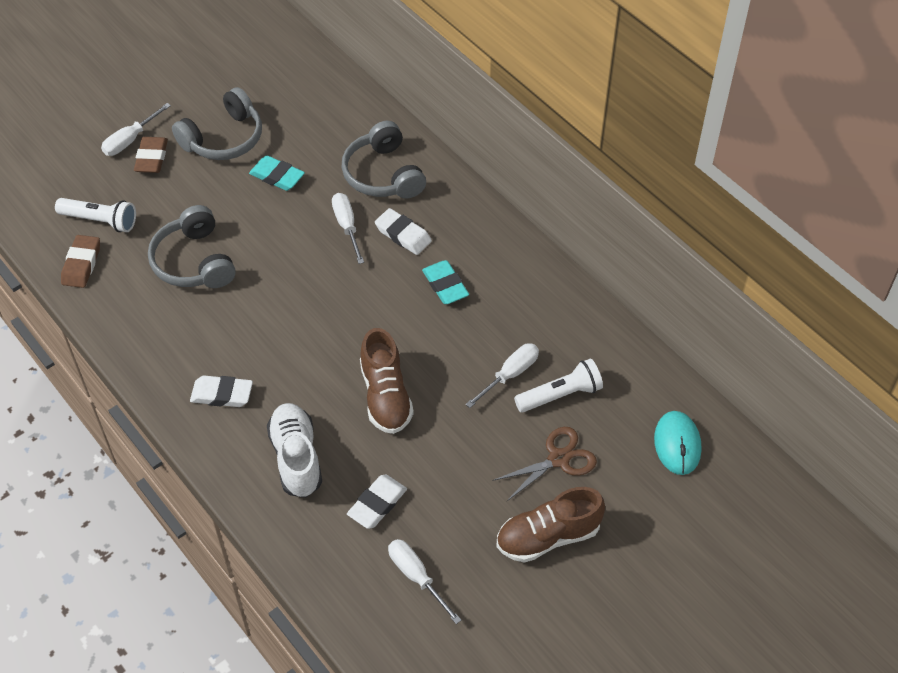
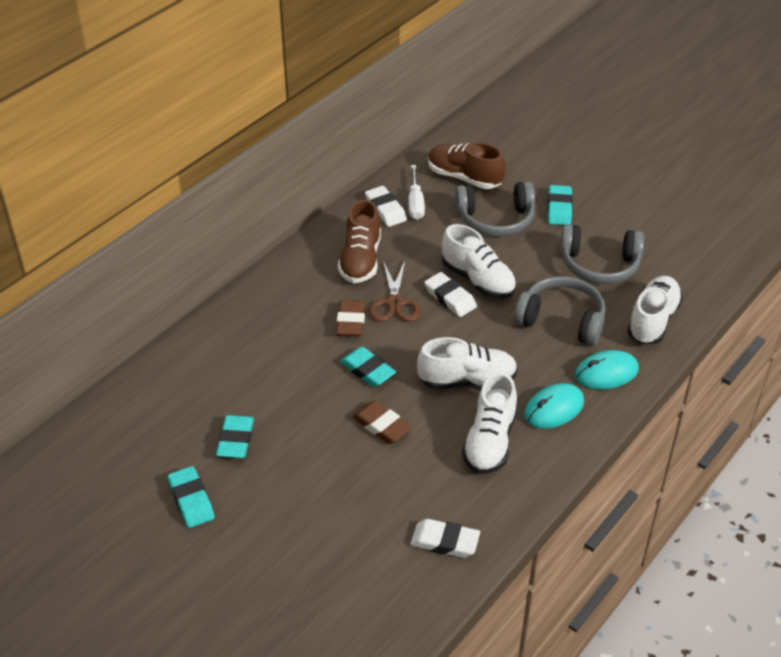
turquoise eraser: 2 -> 4
turquoise mouse: 1 -> 2
white flashlight: 2 -> 0
white screwdriver: 4 -> 1
white shoe: 1 -> 4

